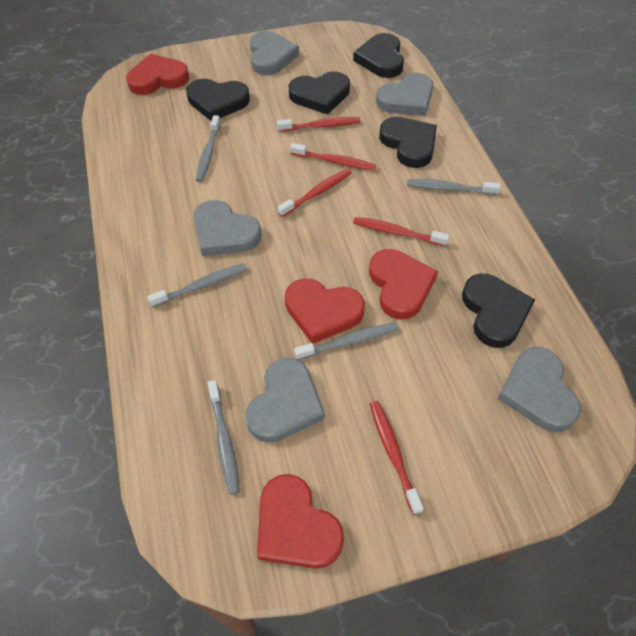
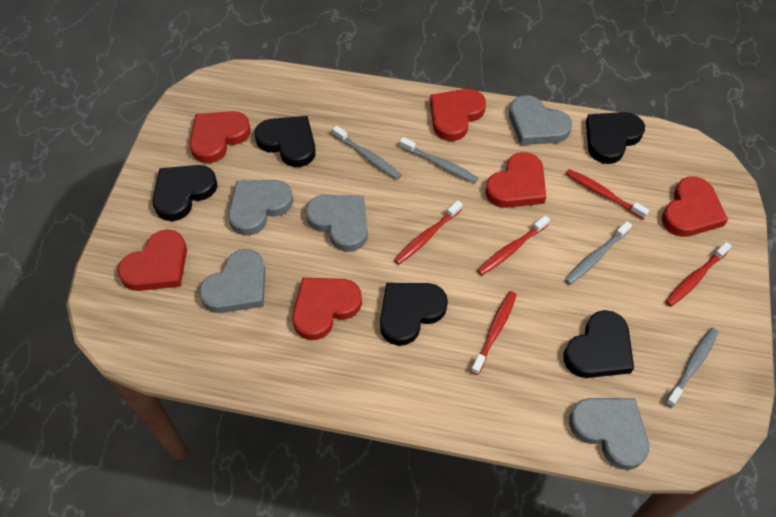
grey toothbrush: 5 -> 4
red heart: 4 -> 6

